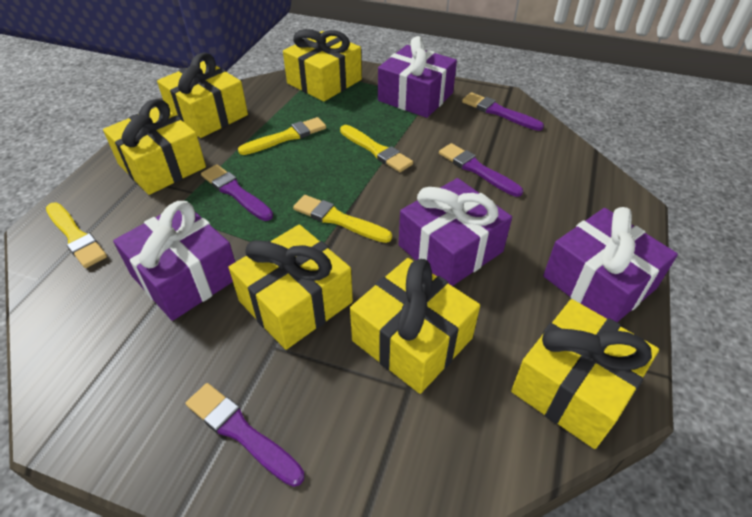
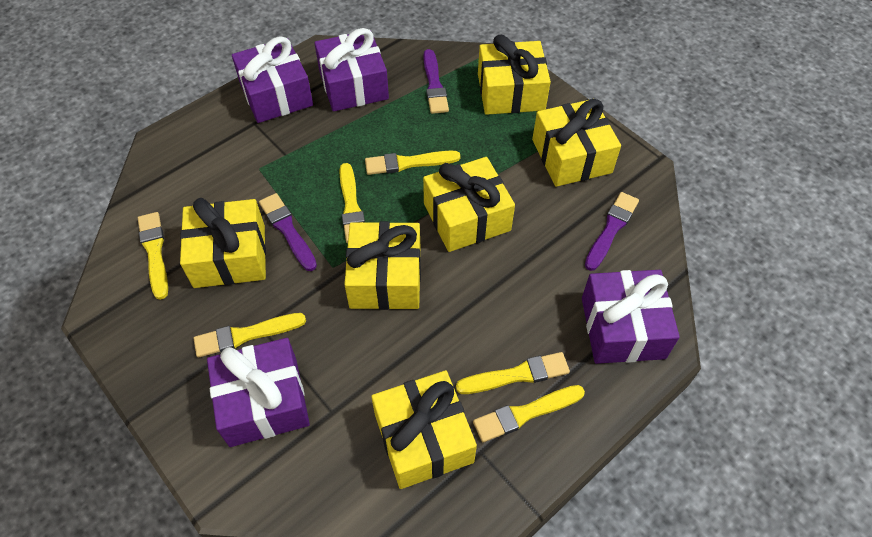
purple brush: 4 -> 3
yellow brush: 4 -> 6

